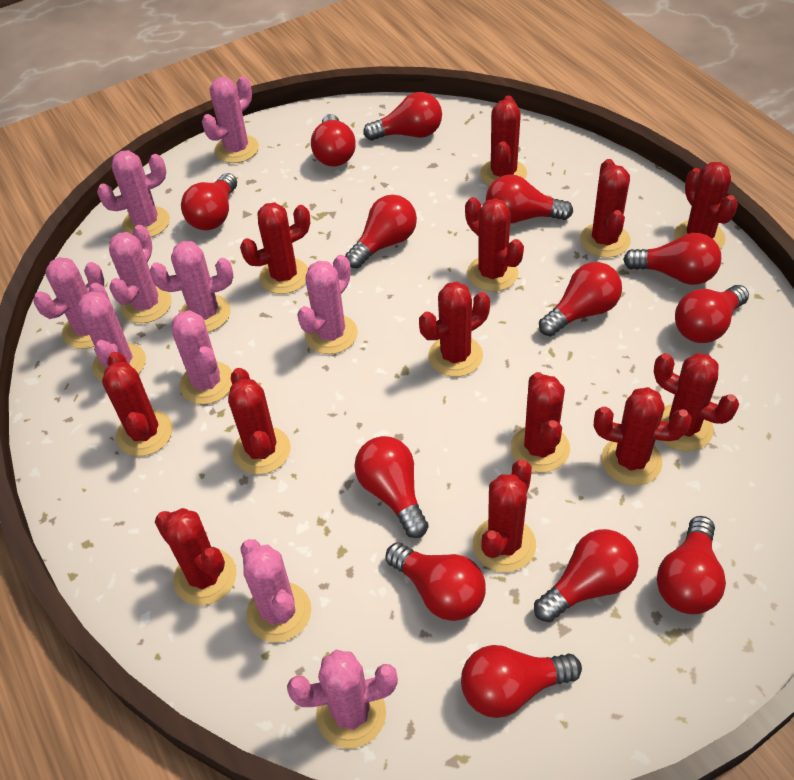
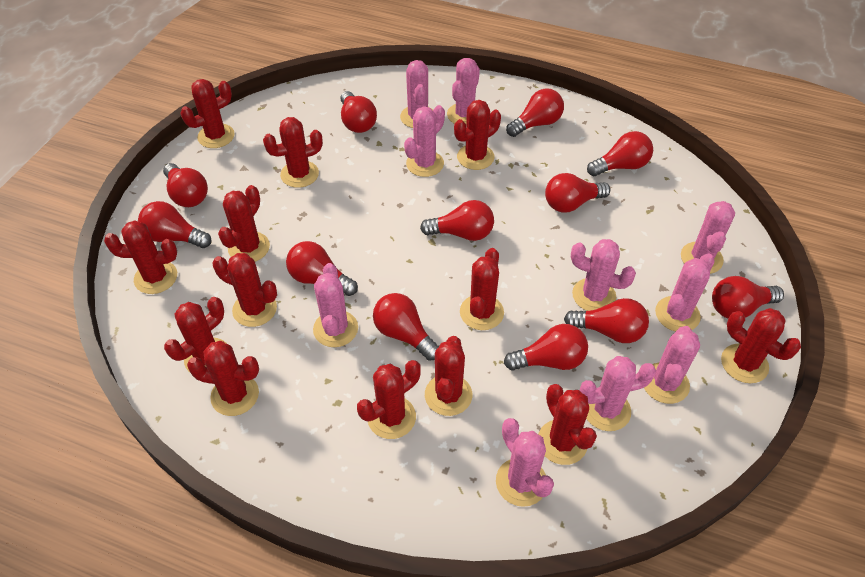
red light bulb: 13 -> 12

